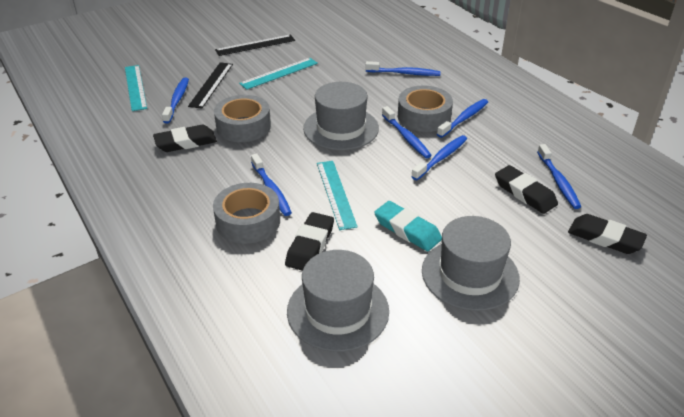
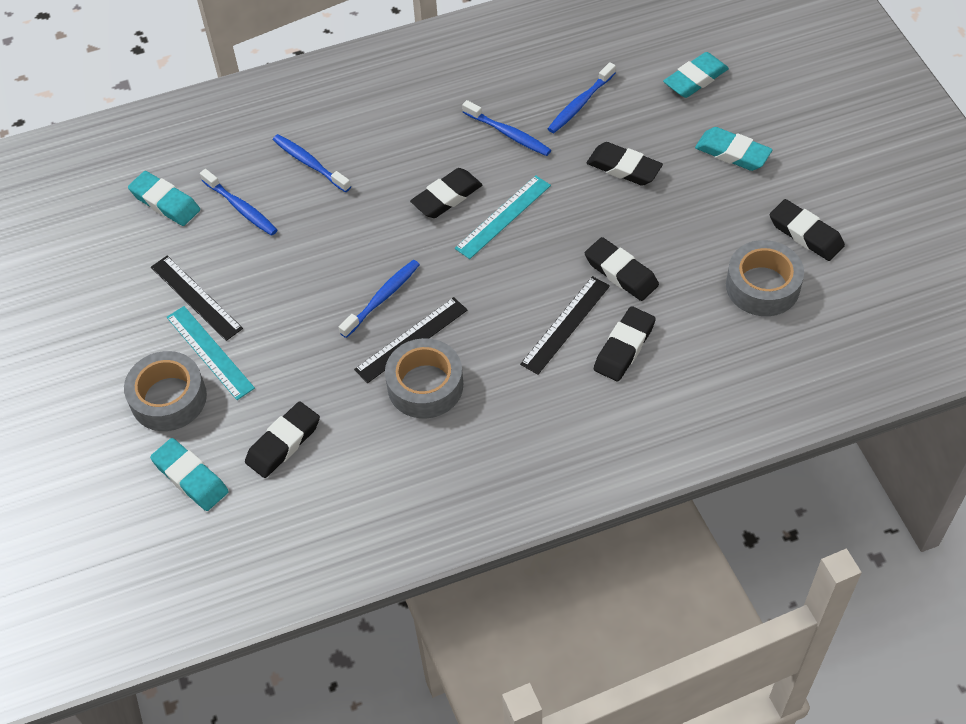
black eraser: 4 -> 6
black ruler: 2 -> 3
blue toothbrush: 7 -> 5
grey hat: 3 -> 0
turquoise eraser: 1 -> 4
turquoise ruler: 3 -> 2

